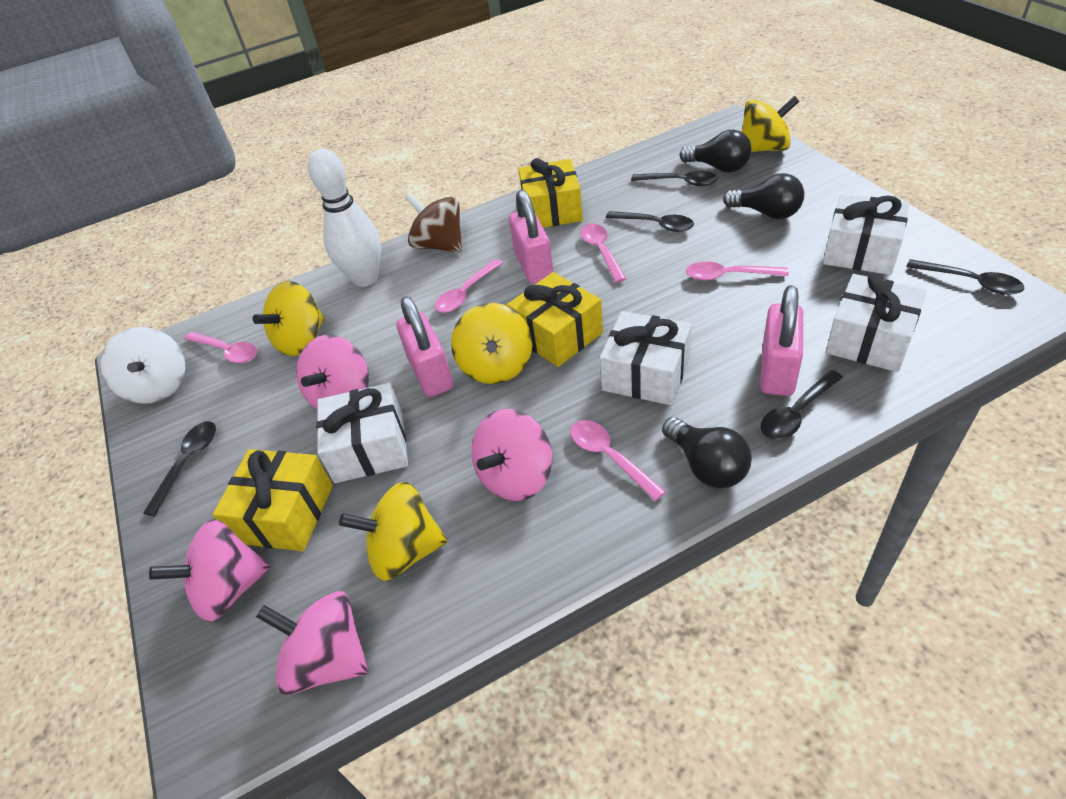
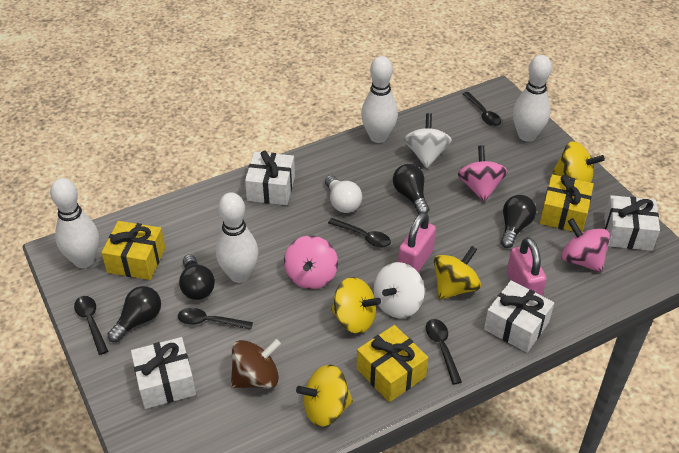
black light bulb: 3 -> 4
pink padlock: 3 -> 2
pink spinning top: 4 -> 3
pink spoon: 5 -> 0
white bowling pin: 1 -> 4
white light bulb: 0 -> 1
white spinning top: 1 -> 2

